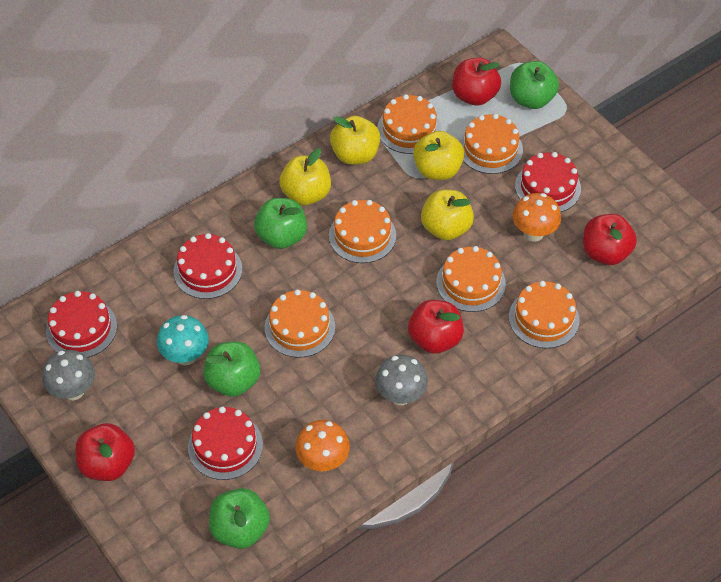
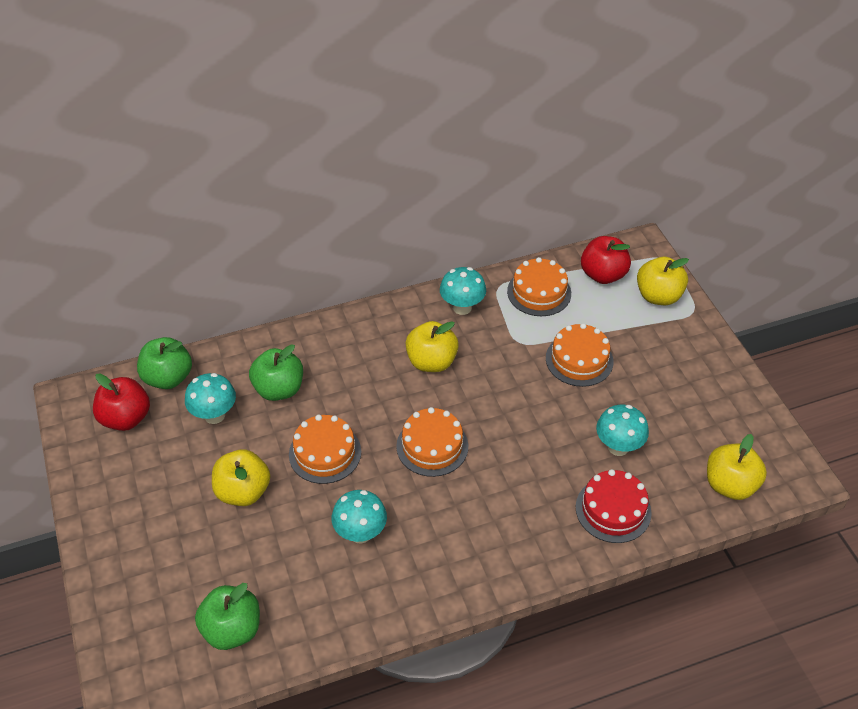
green apple: 4 -> 3
grey mushroom: 2 -> 0
orange cake: 6 -> 4
orange mushroom: 2 -> 0
red apple: 4 -> 2
red cake: 4 -> 1
turquoise mushroom: 1 -> 4

